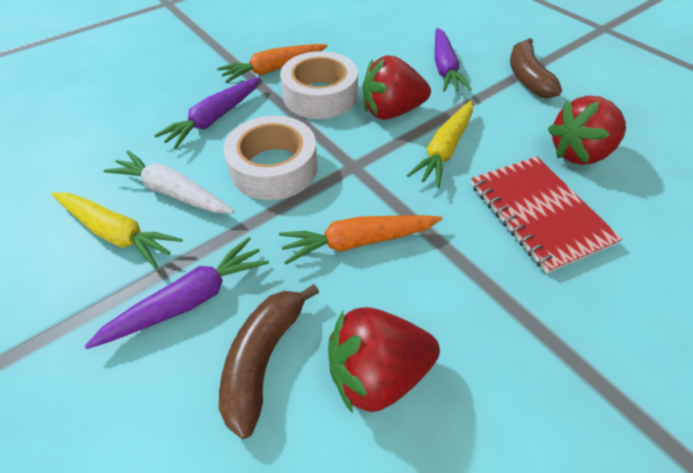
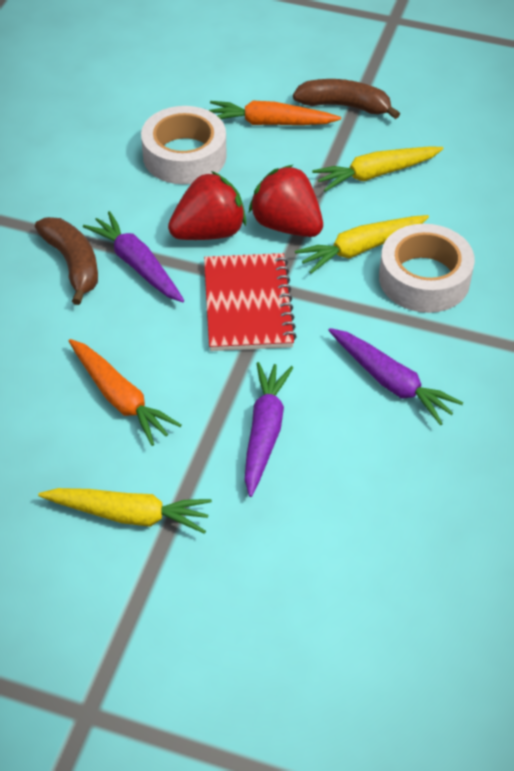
red strawberry: 3 -> 2
white carrot: 1 -> 0
yellow carrot: 2 -> 3

